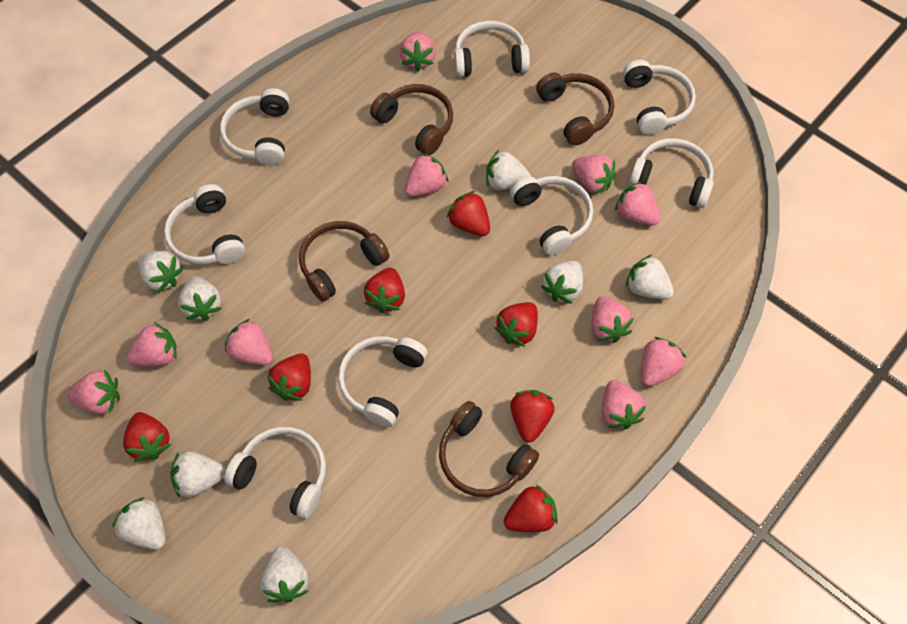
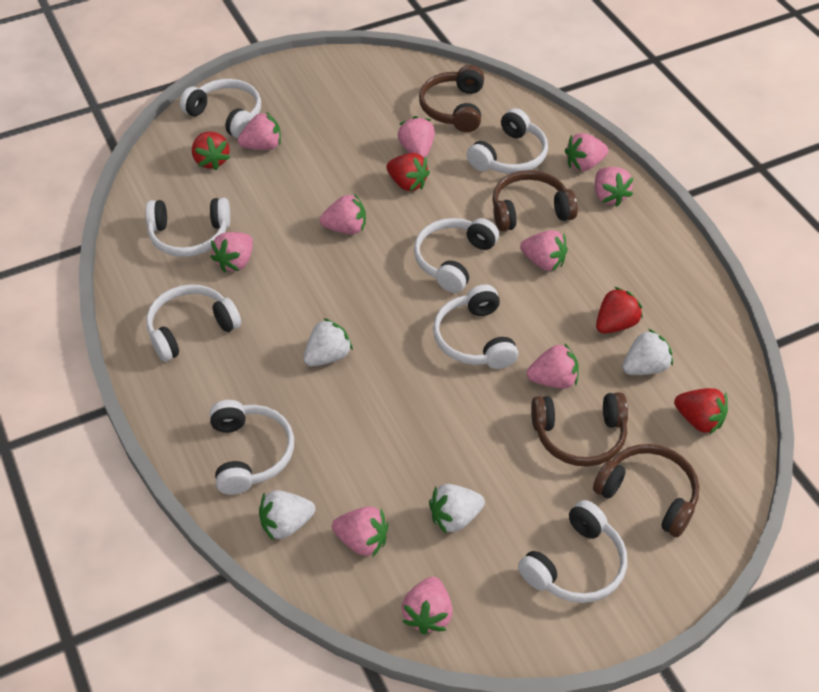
red strawberry: 7 -> 4
white strawberry: 8 -> 4

